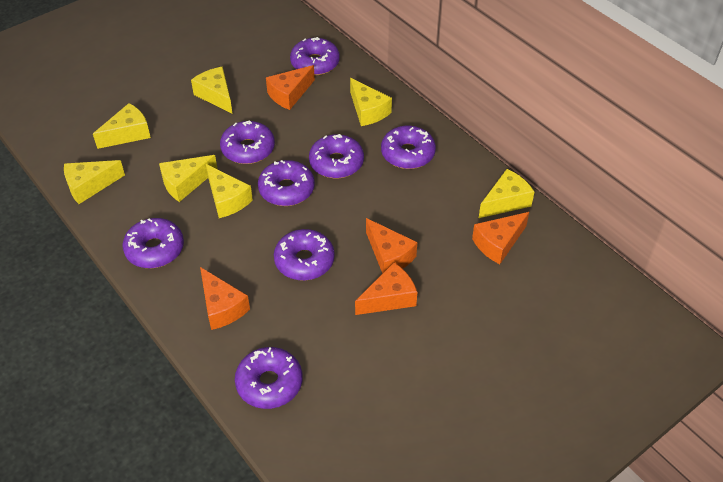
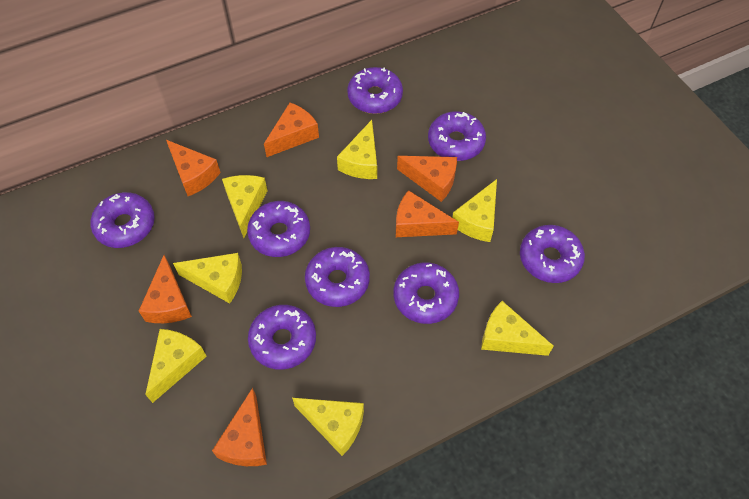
orange cheese: 5 -> 6

